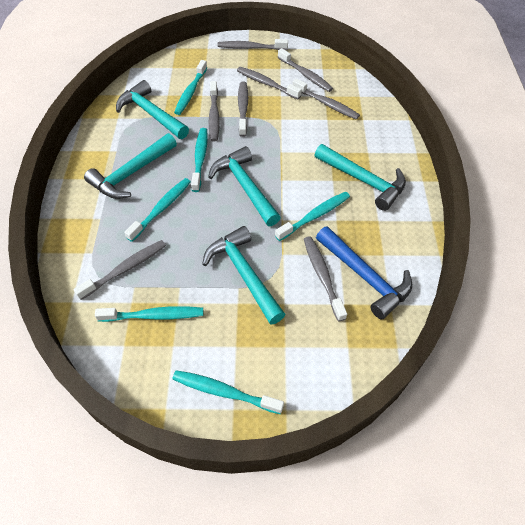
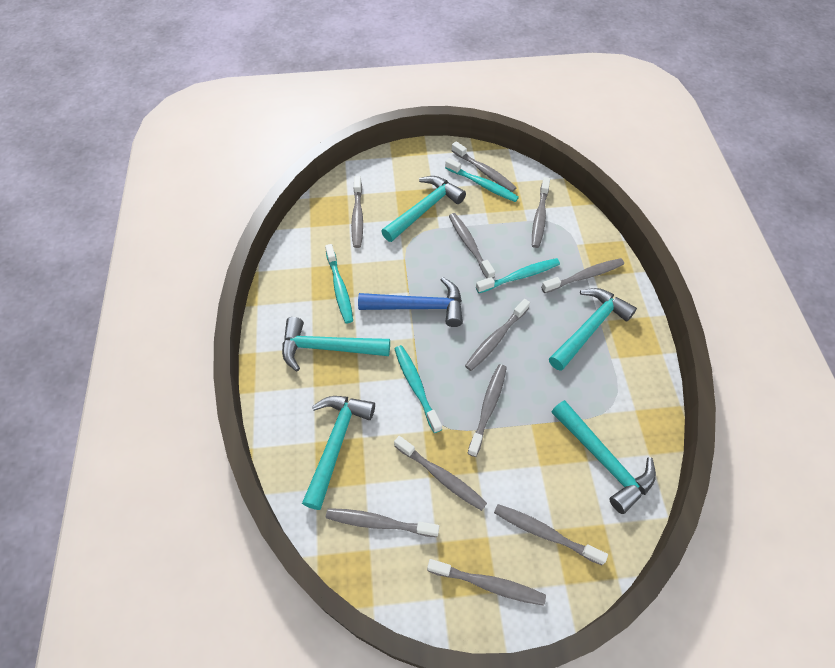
grey toothbrush: 8 -> 11
turquoise toothbrush: 6 -> 4

